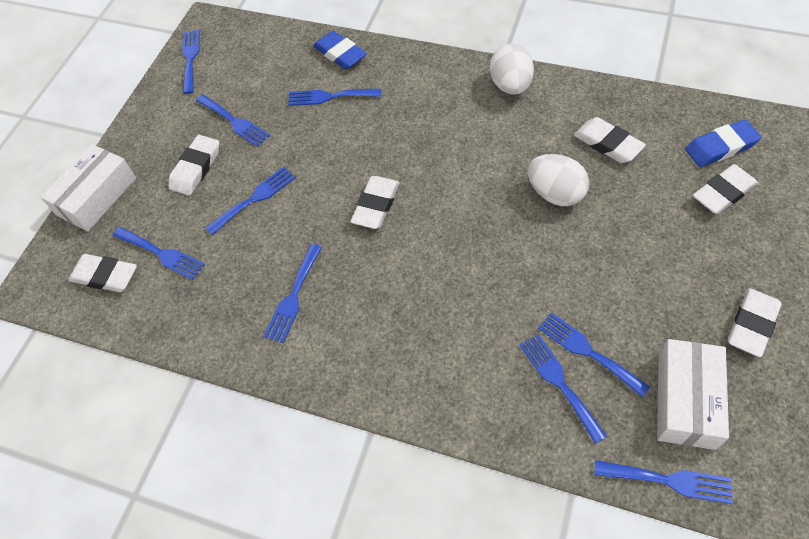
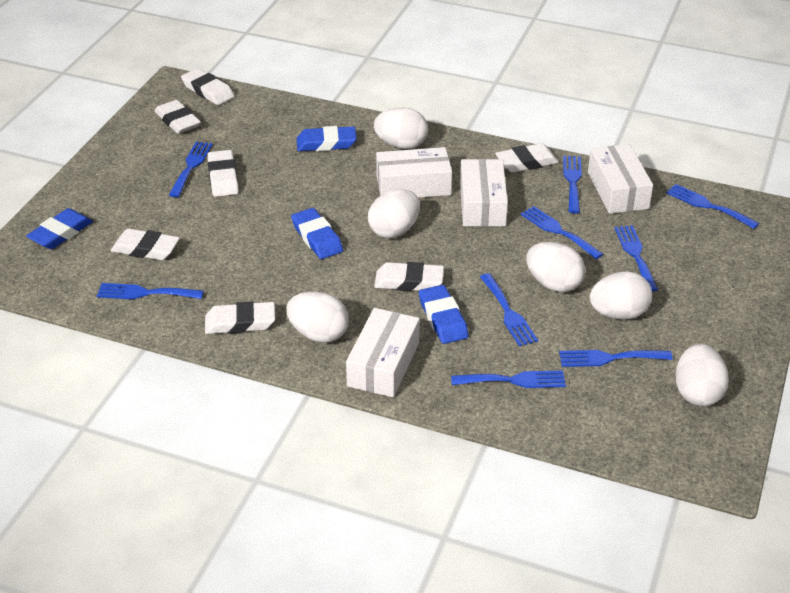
blue eraser: 2 -> 4
white box: 2 -> 4
white egg: 2 -> 6
white eraser: 6 -> 7

